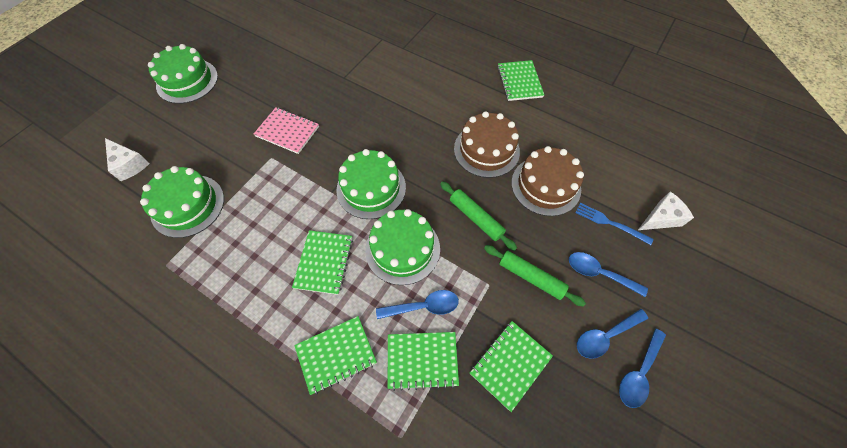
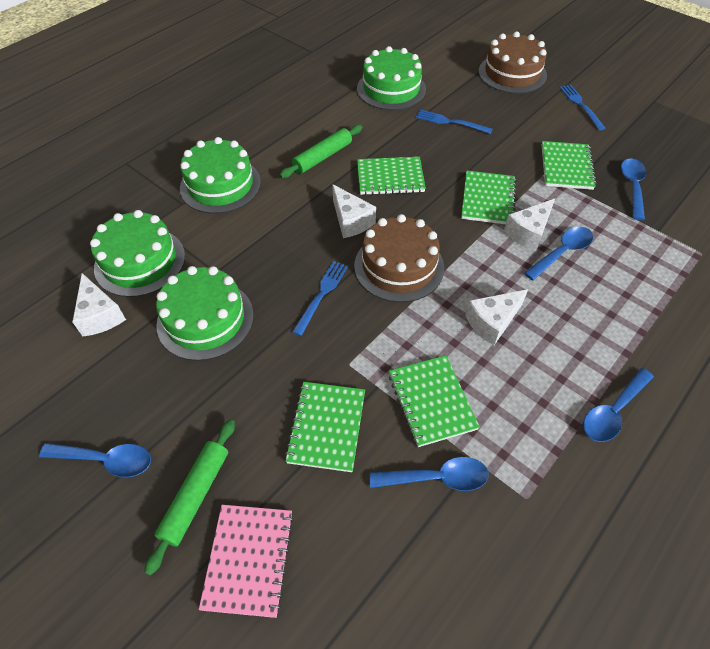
blue fork: 1 -> 3
blue spoon: 4 -> 5
white cheese: 2 -> 4

